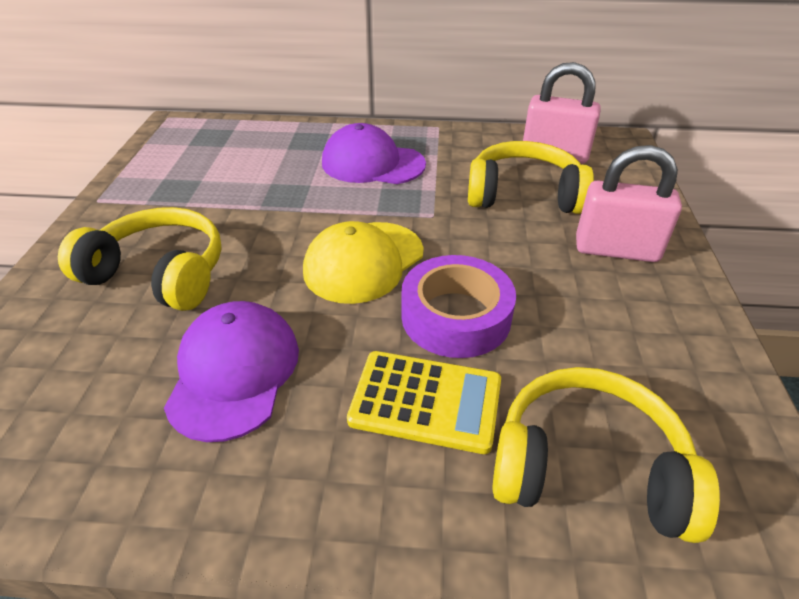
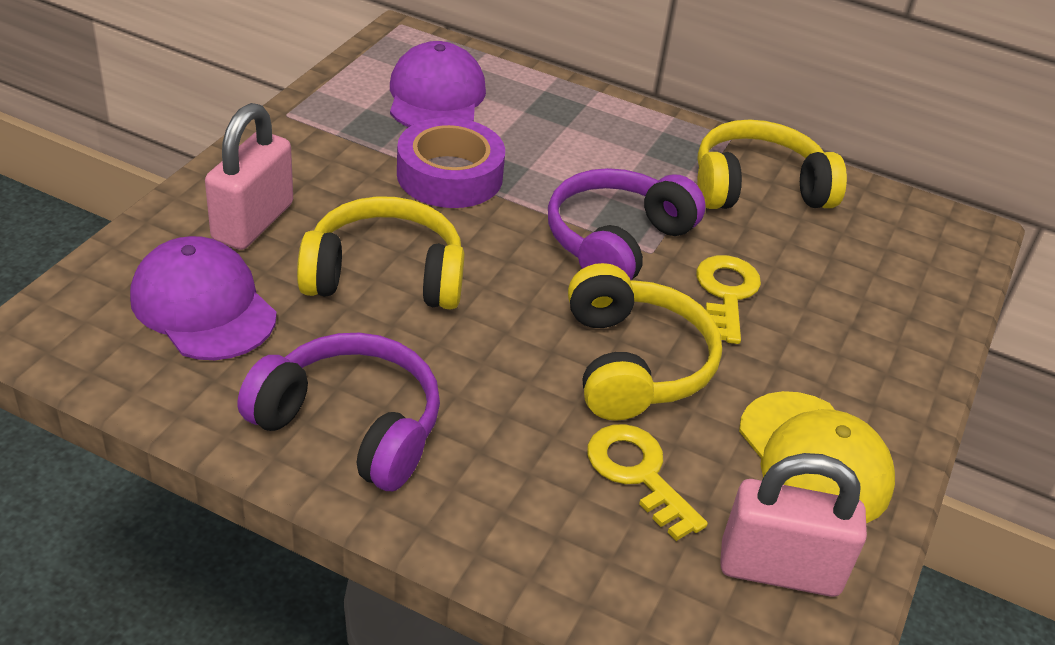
purple headphones: 0 -> 2
yellow calculator: 1 -> 0
yellow key: 0 -> 2

